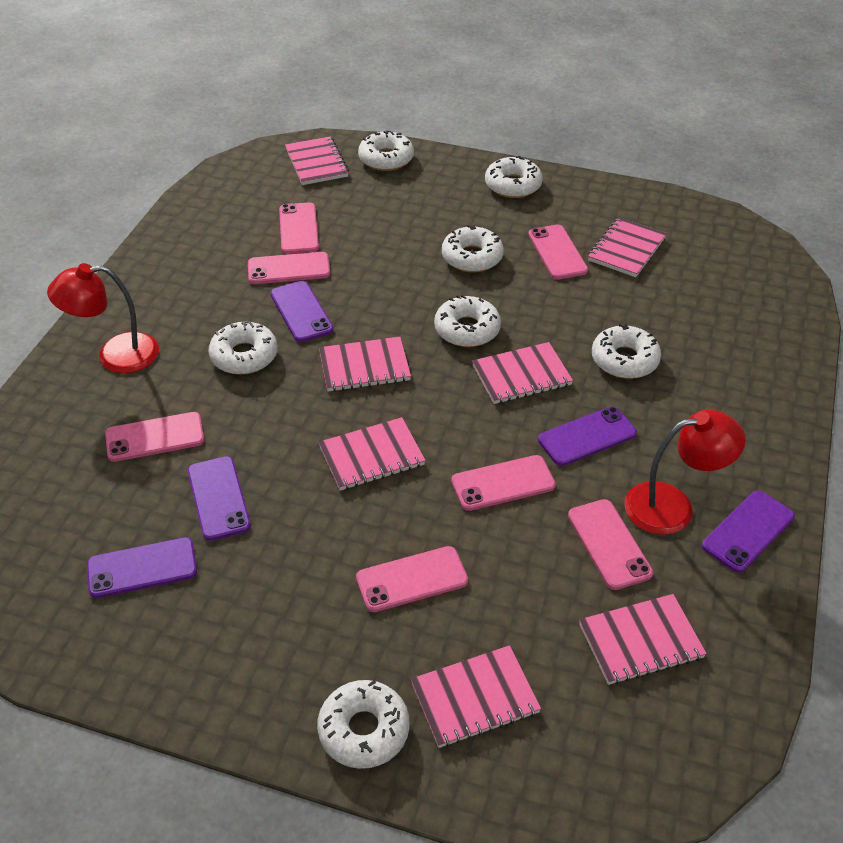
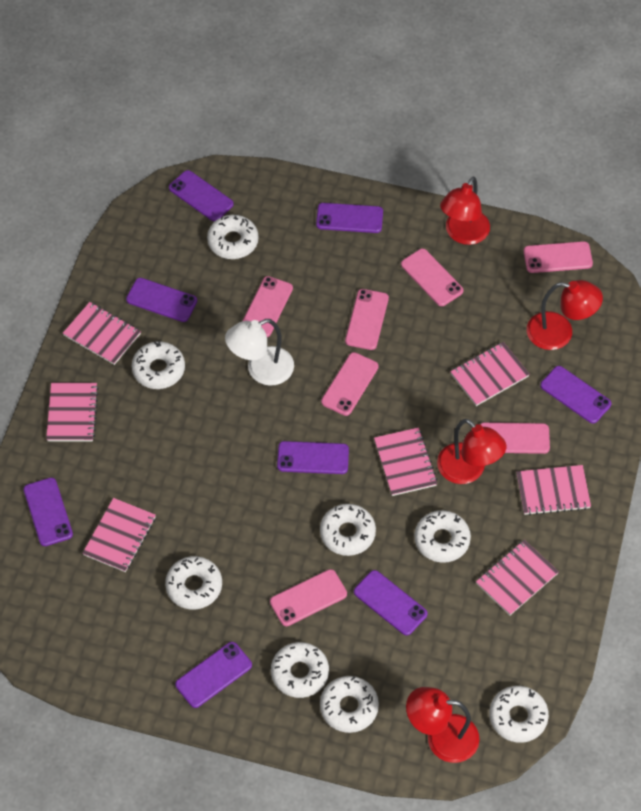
purple phone: 5 -> 8
red lamp: 2 -> 4
white donut: 7 -> 8
white lamp: 0 -> 1

